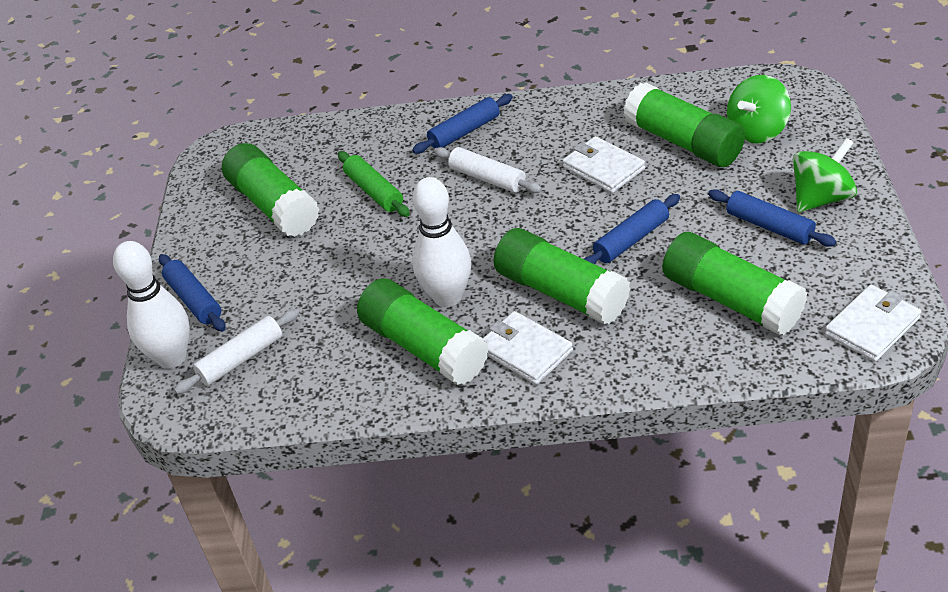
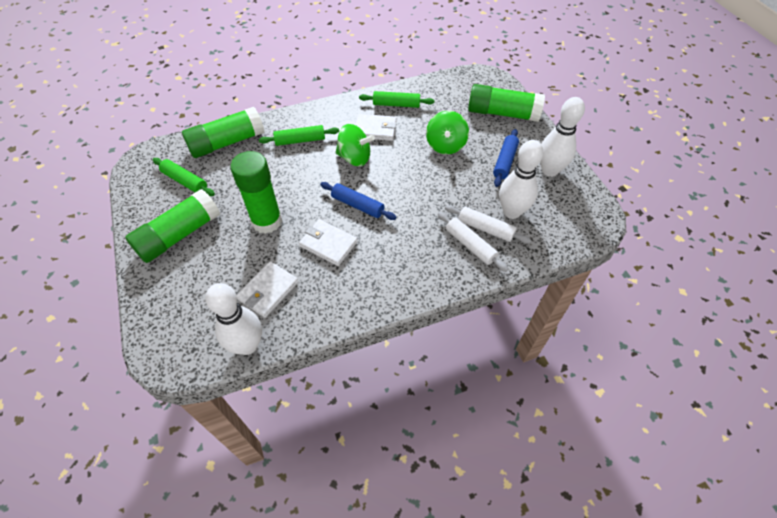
blue rolling pin: 4 -> 2
green glue stick: 5 -> 4
green rolling pin: 1 -> 3
white bowling pin: 2 -> 3

